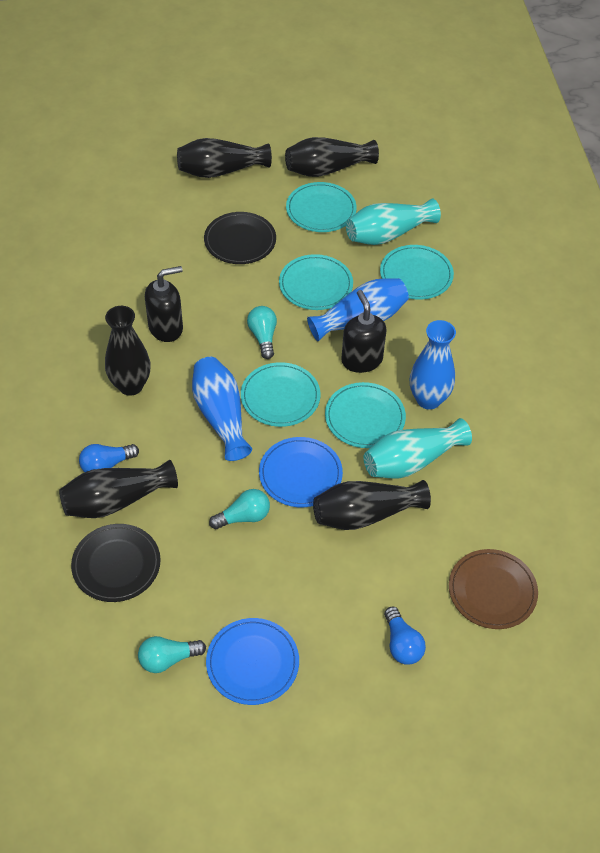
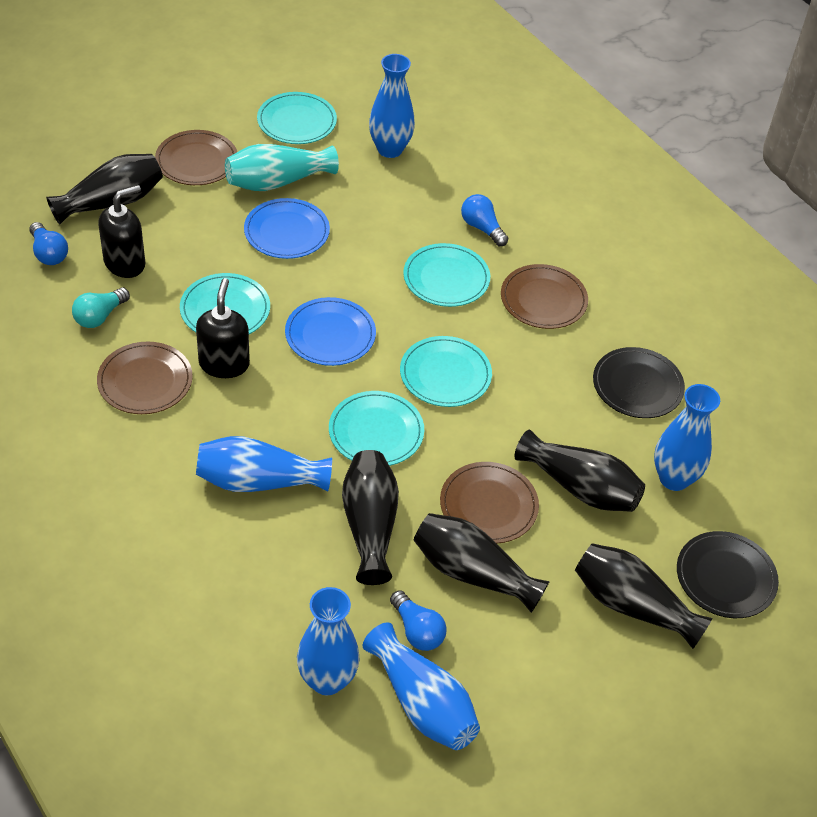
blue light bulb: 2 -> 3
blue vase: 3 -> 5
brown plate: 1 -> 4
turquoise light bulb: 3 -> 1
turquoise vase: 2 -> 1

